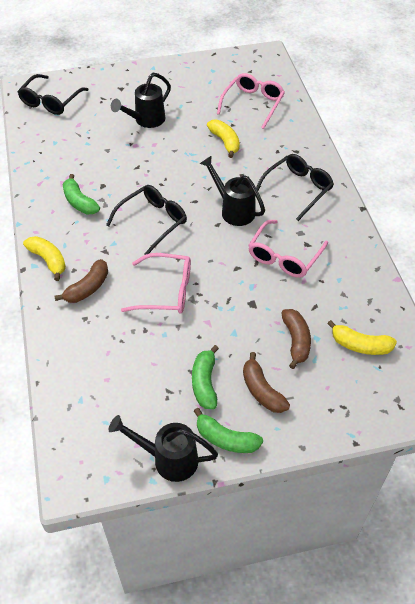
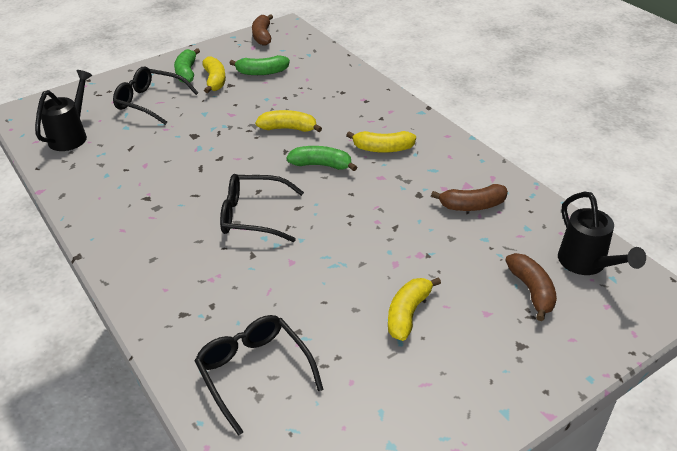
black watering can: 3 -> 2
pink glasses: 3 -> 0
yellow banana: 3 -> 4

